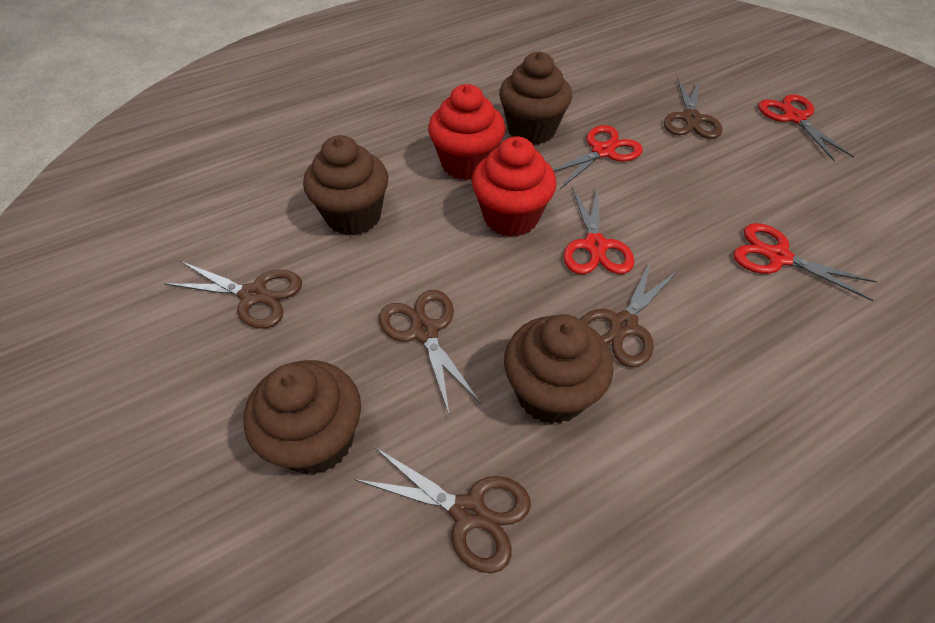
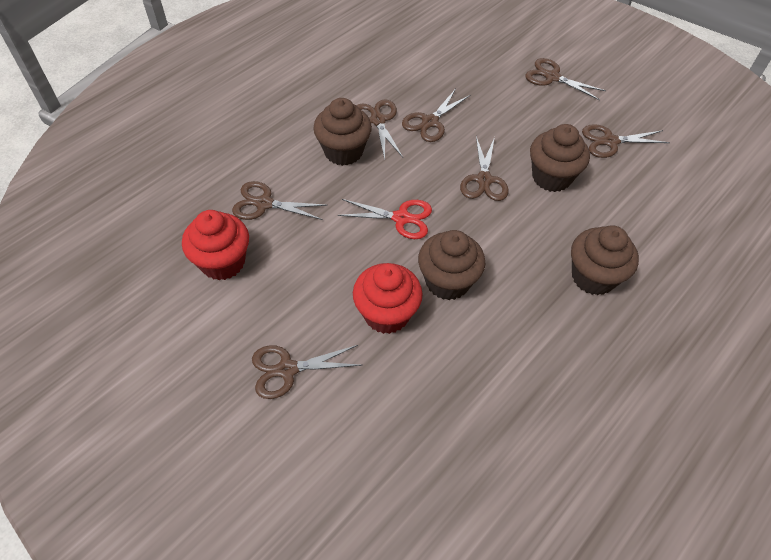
brown scissors: 5 -> 7
red scissors: 4 -> 1

